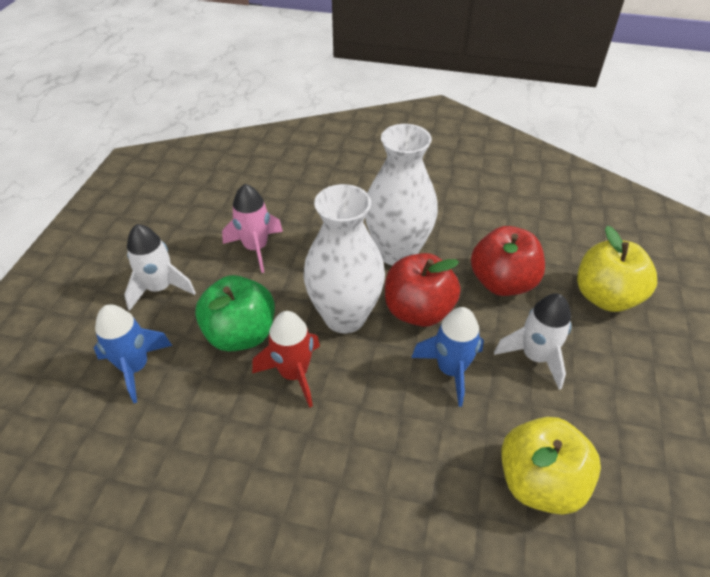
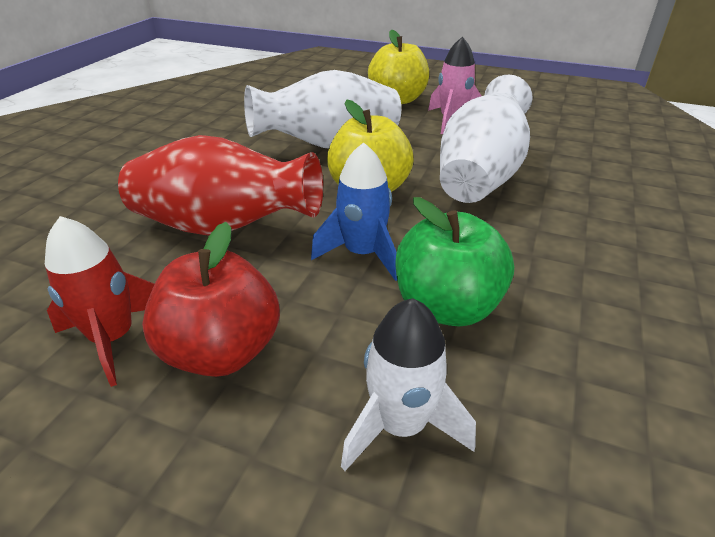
blue rocket: 2 -> 1
red apple: 2 -> 1
red vase: 0 -> 1
white rocket: 2 -> 1

